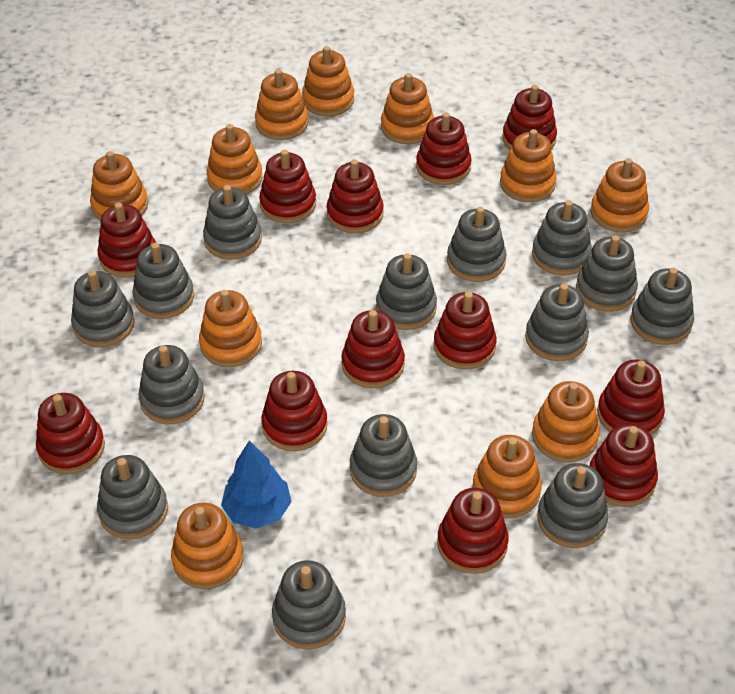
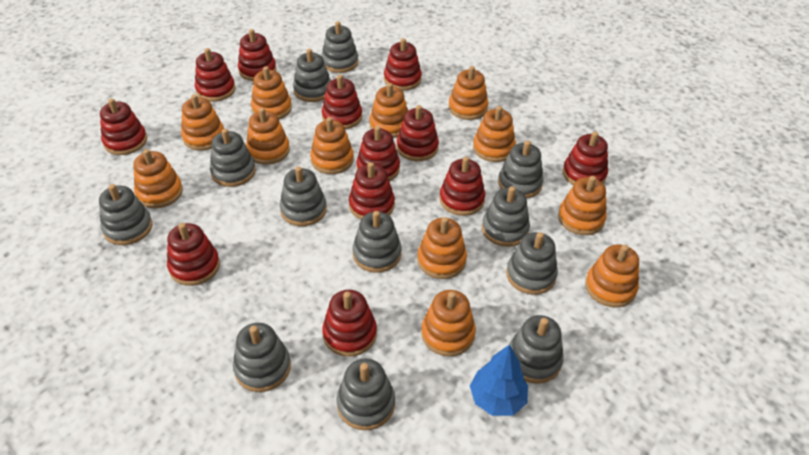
grey stacking toy: 14 -> 12
orange stacking toy: 11 -> 12

